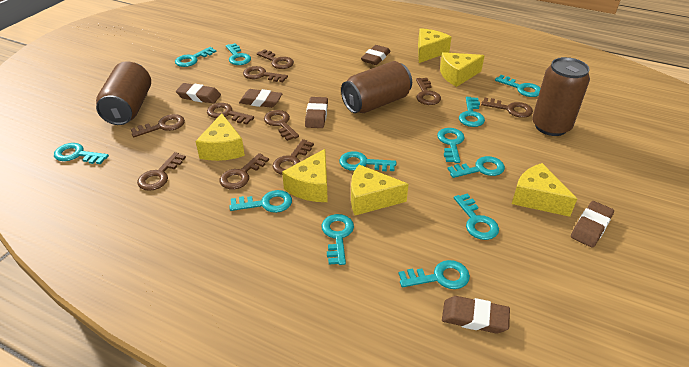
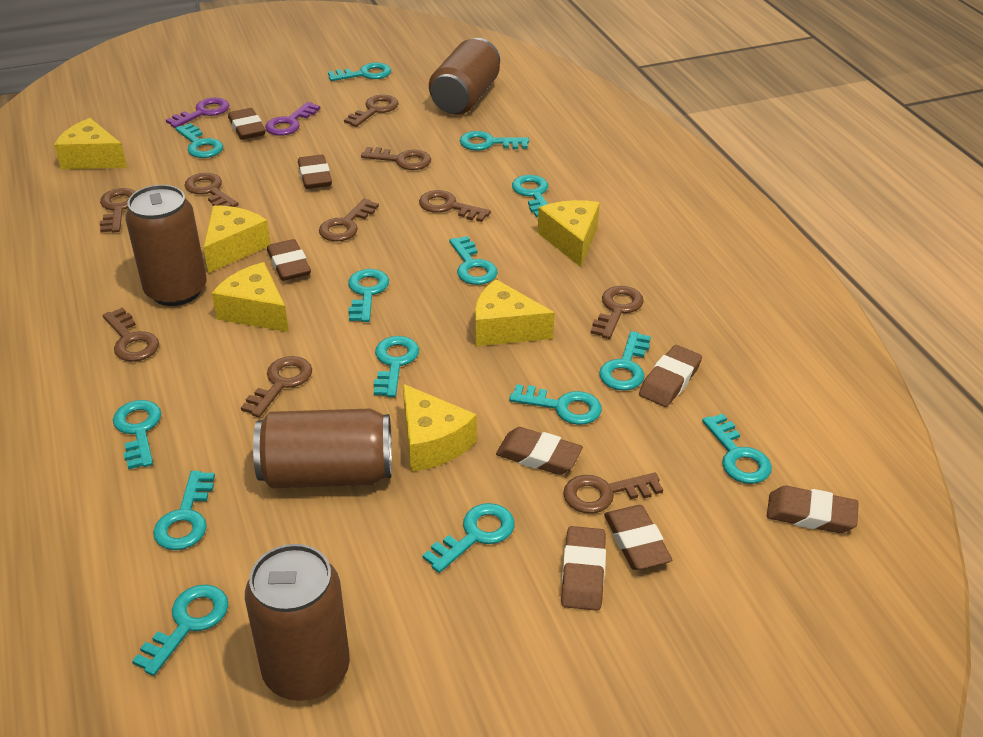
brown can: 3 -> 4
brown eraser: 6 -> 8
purple key: 0 -> 2
turquoise key: 12 -> 14

